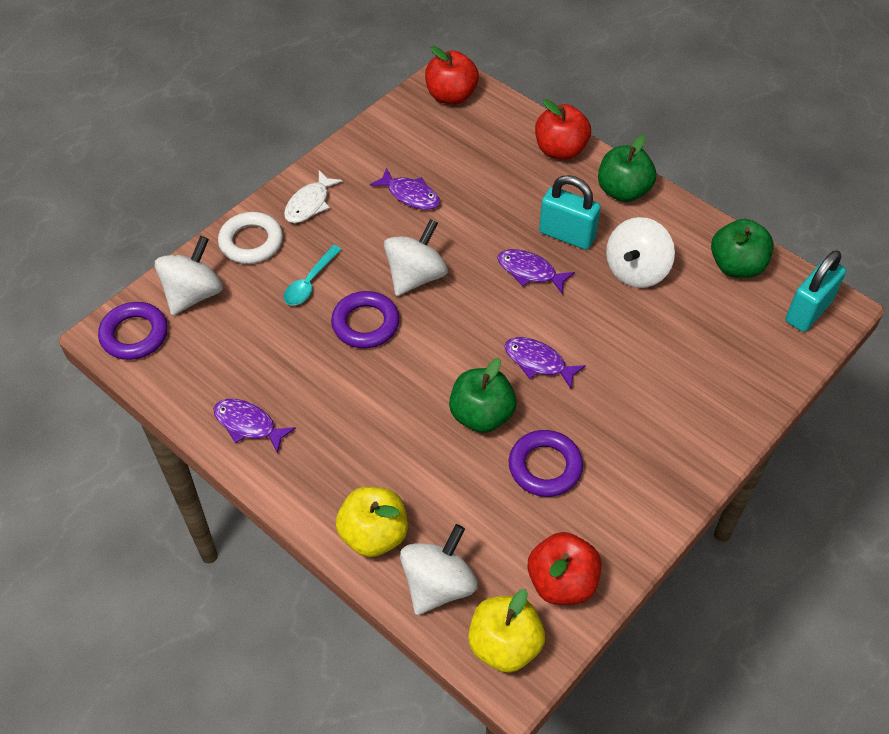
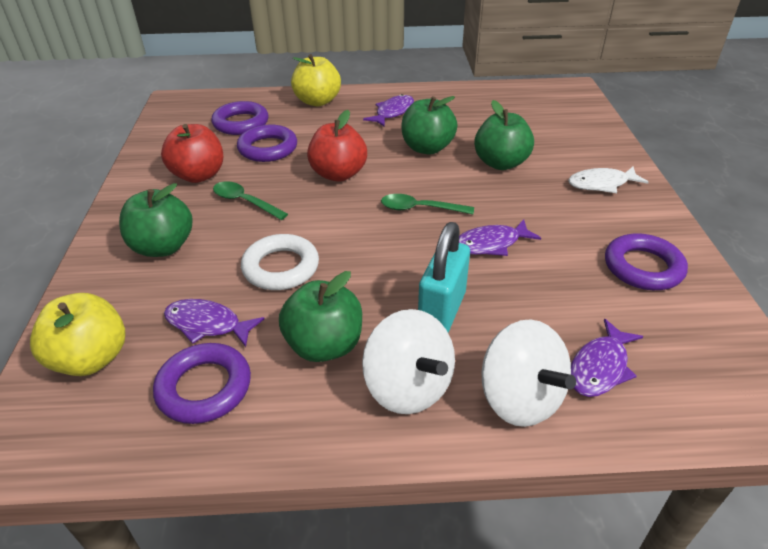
green apple: 3 -> 4
green spoon: 0 -> 2
purple ring: 3 -> 4
red apple: 3 -> 2
turquoise padlock: 2 -> 1
turquoise spoon: 1 -> 0
white spinning top: 4 -> 2

